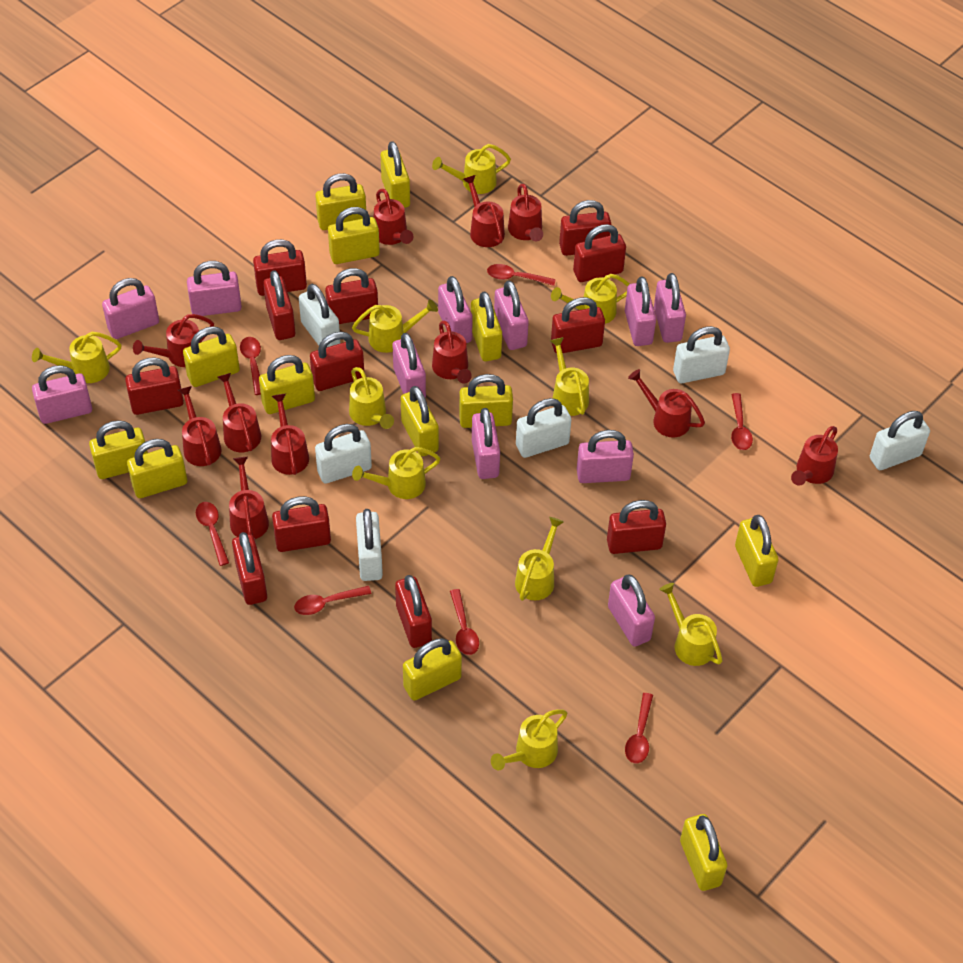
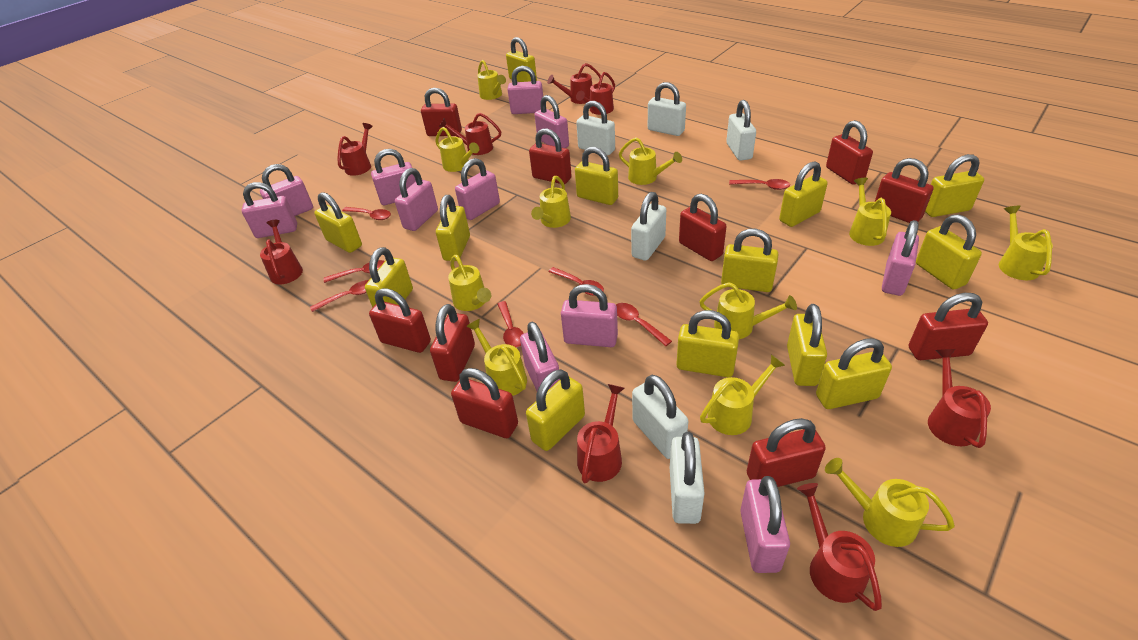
red padlock: 12 -> 10
red watering can: 11 -> 8
yellow watering can: 10 -> 11

